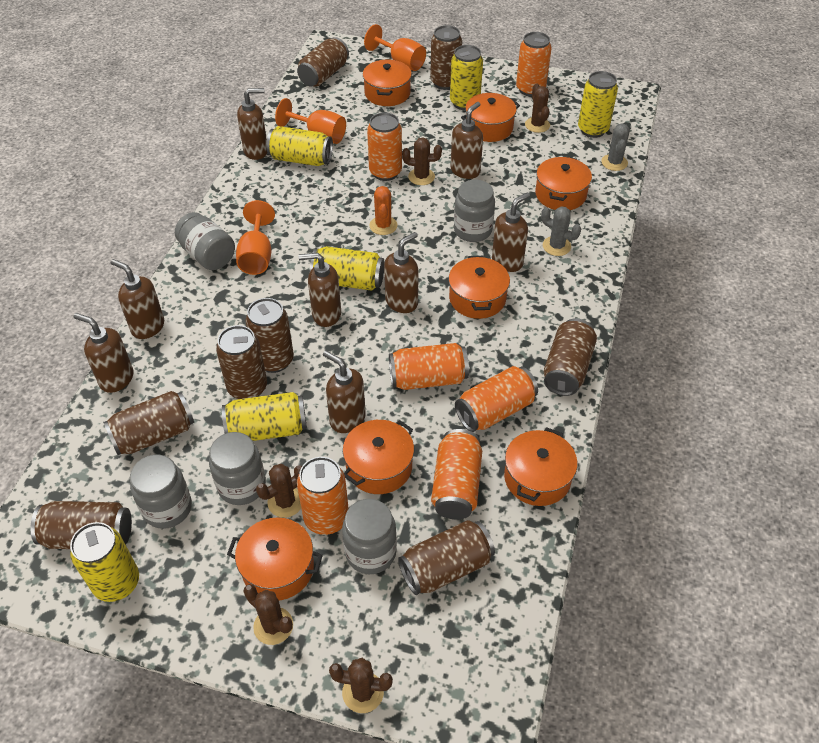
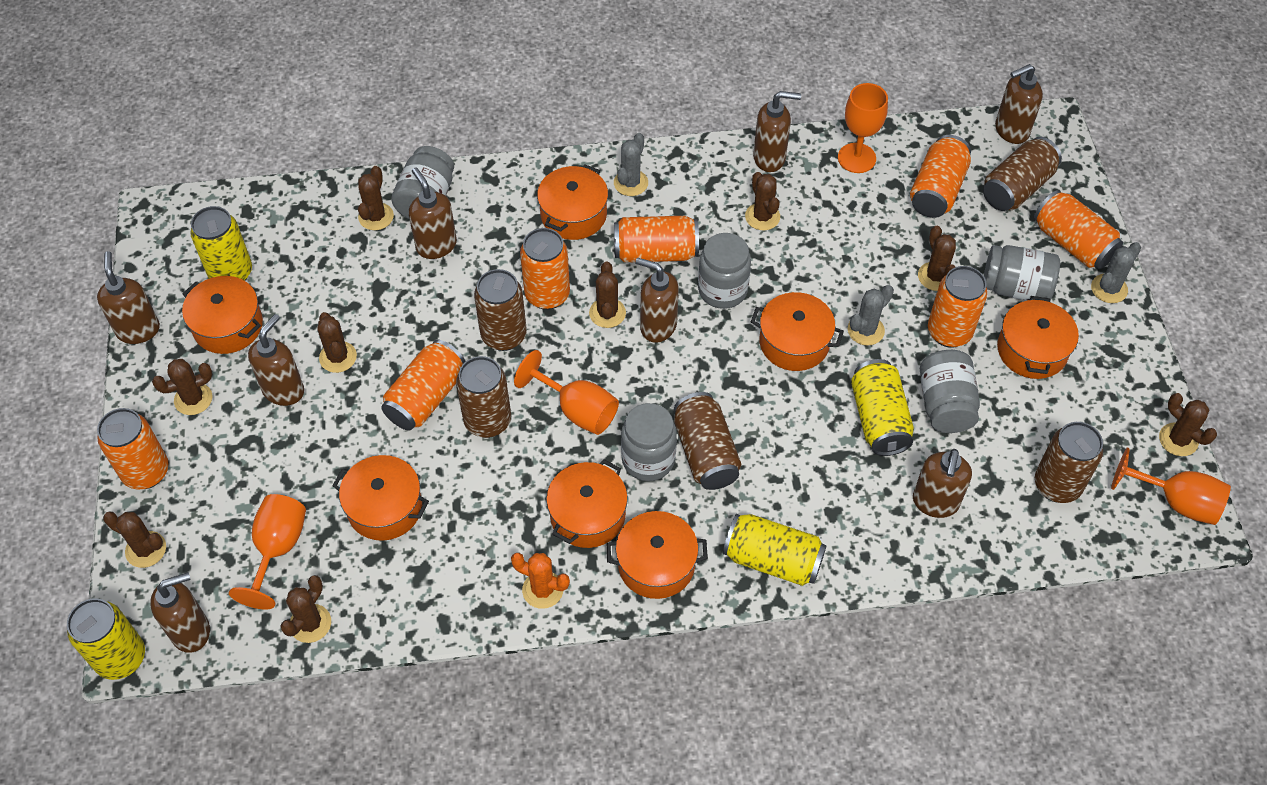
brown cactus: 5 -> 9
brown can: 8 -> 5
grey cactus: 2 -> 3
orange can: 6 -> 7
orange goblet: 3 -> 4
yellow can: 6 -> 4

